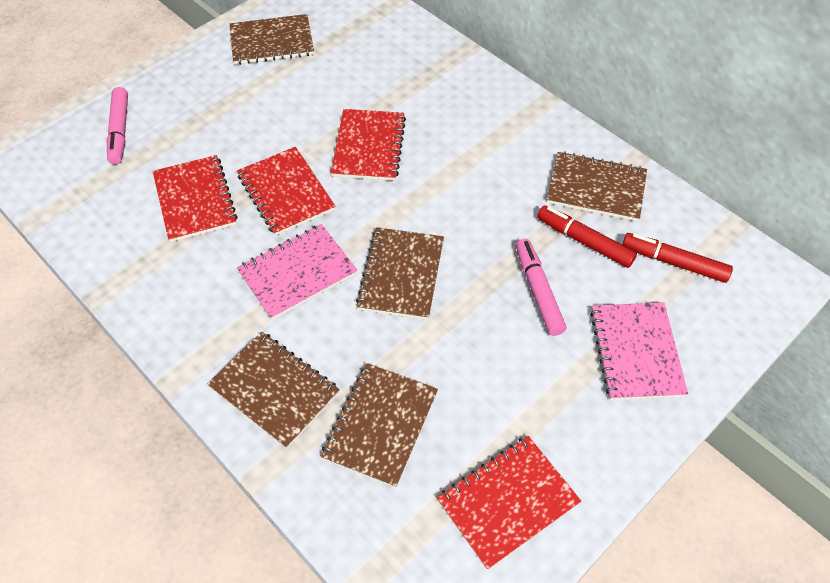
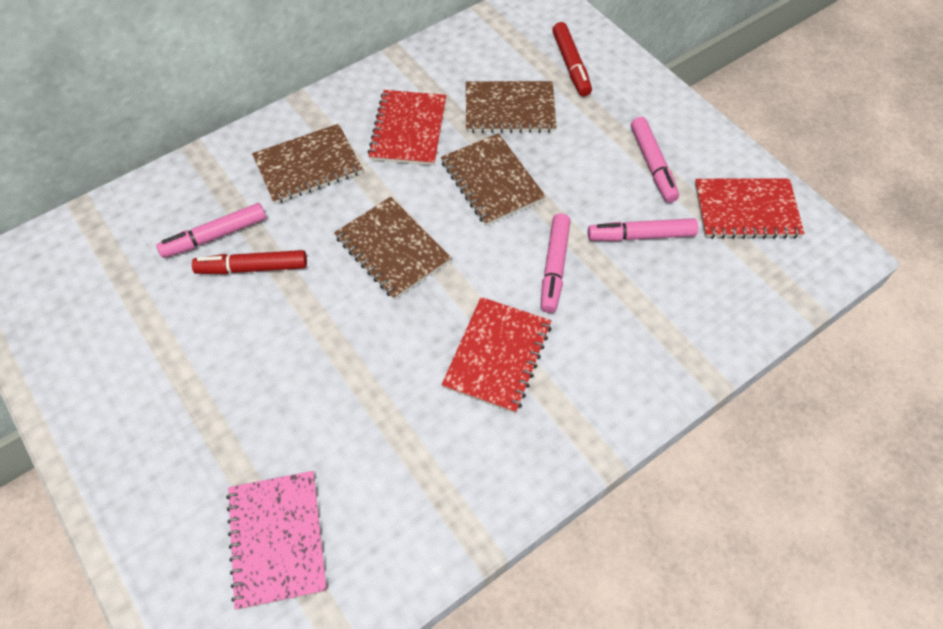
brown notebook: 5 -> 4
pink marker: 2 -> 4
pink notebook: 2 -> 1
red notebook: 4 -> 3

